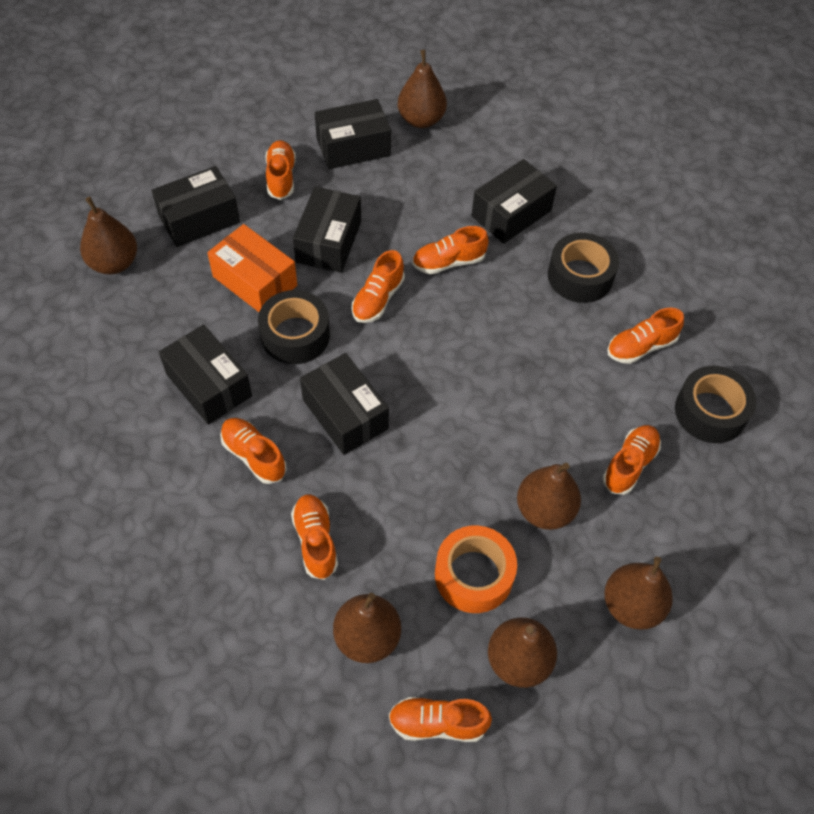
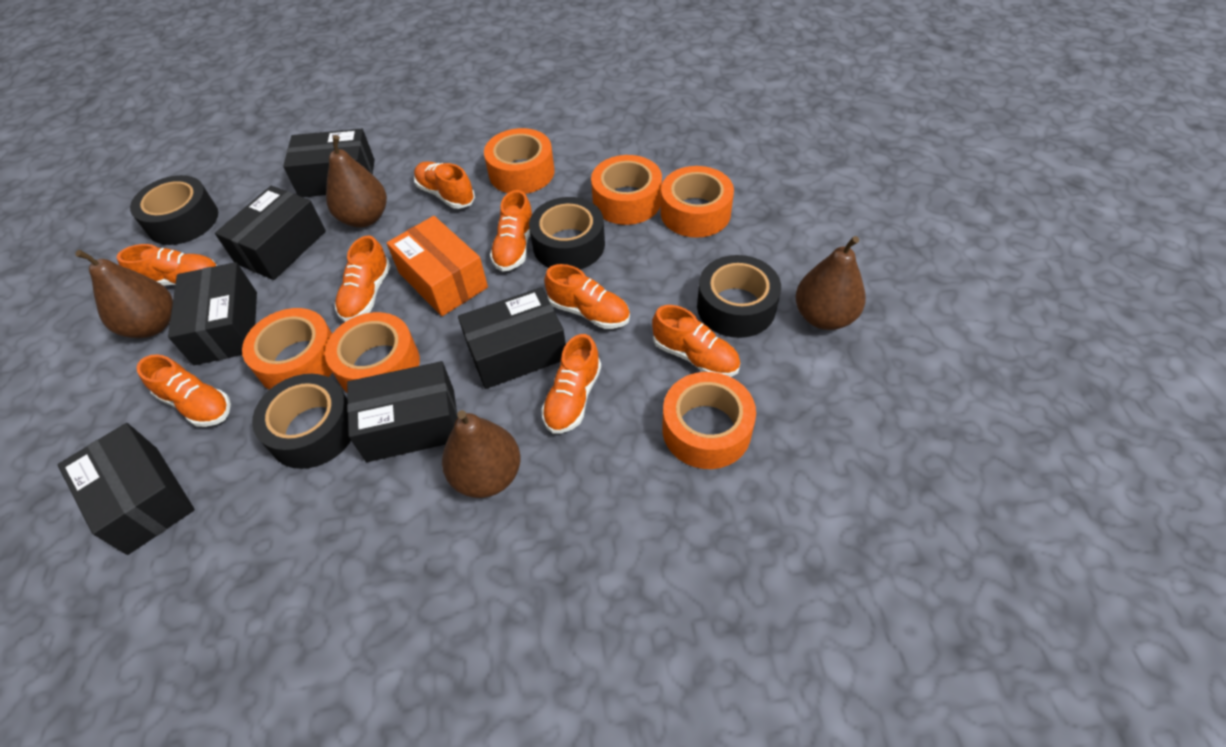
black tape: 3 -> 4
brown pear: 6 -> 4
orange tape: 1 -> 6

